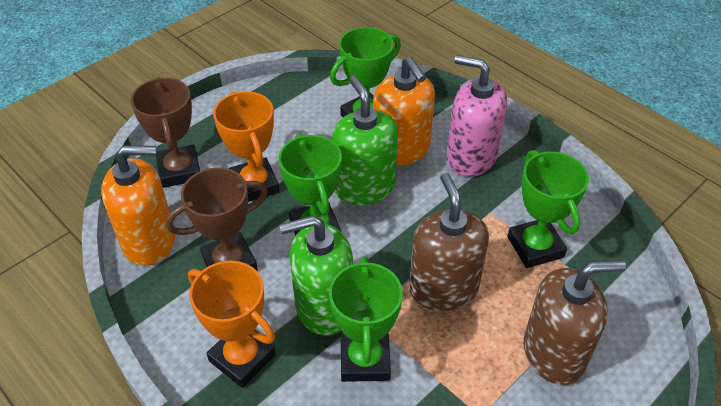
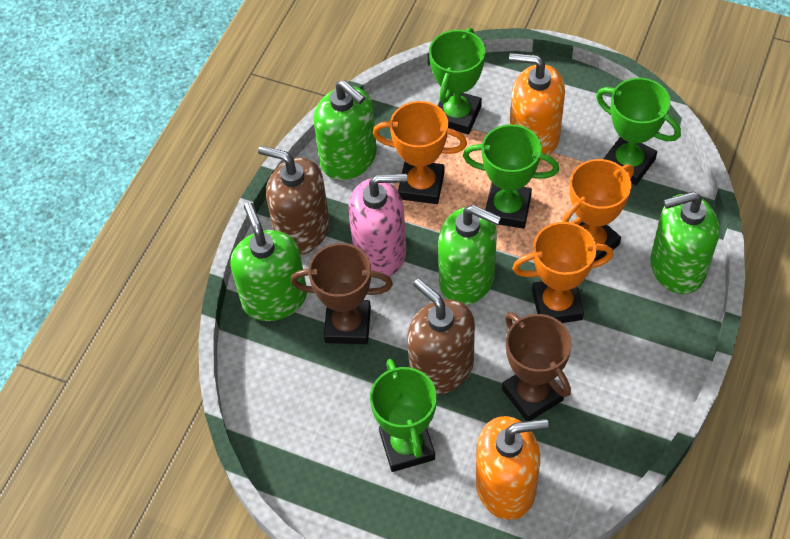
green soap dispenser: 2 -> 4
orange trophy: 2 -> 3

